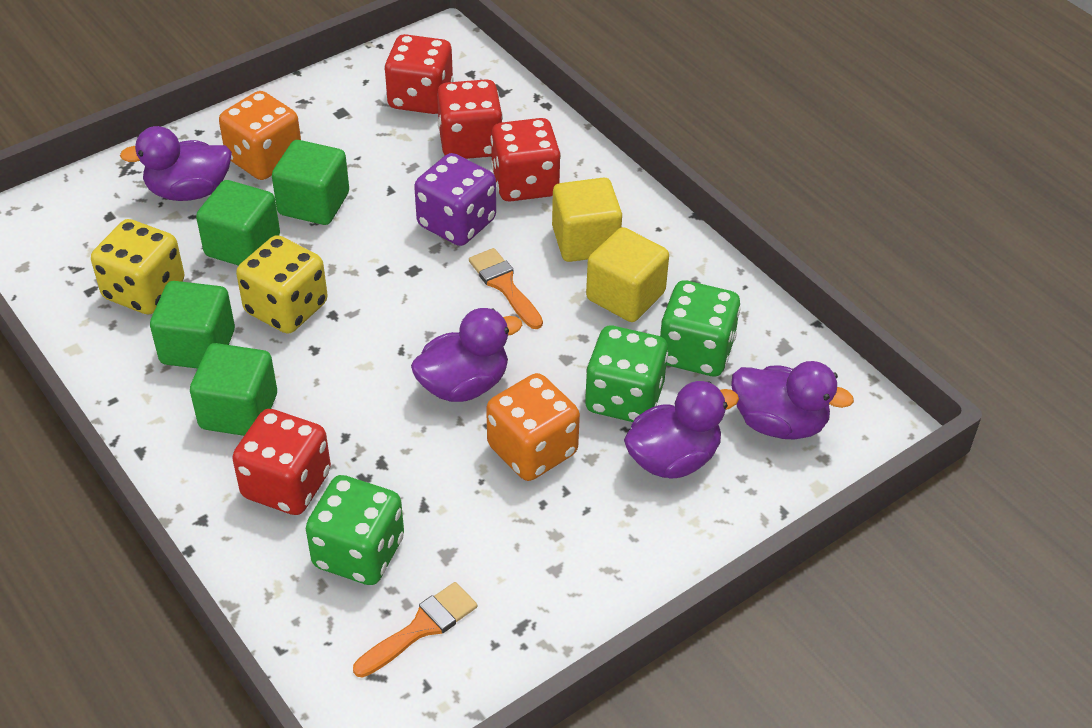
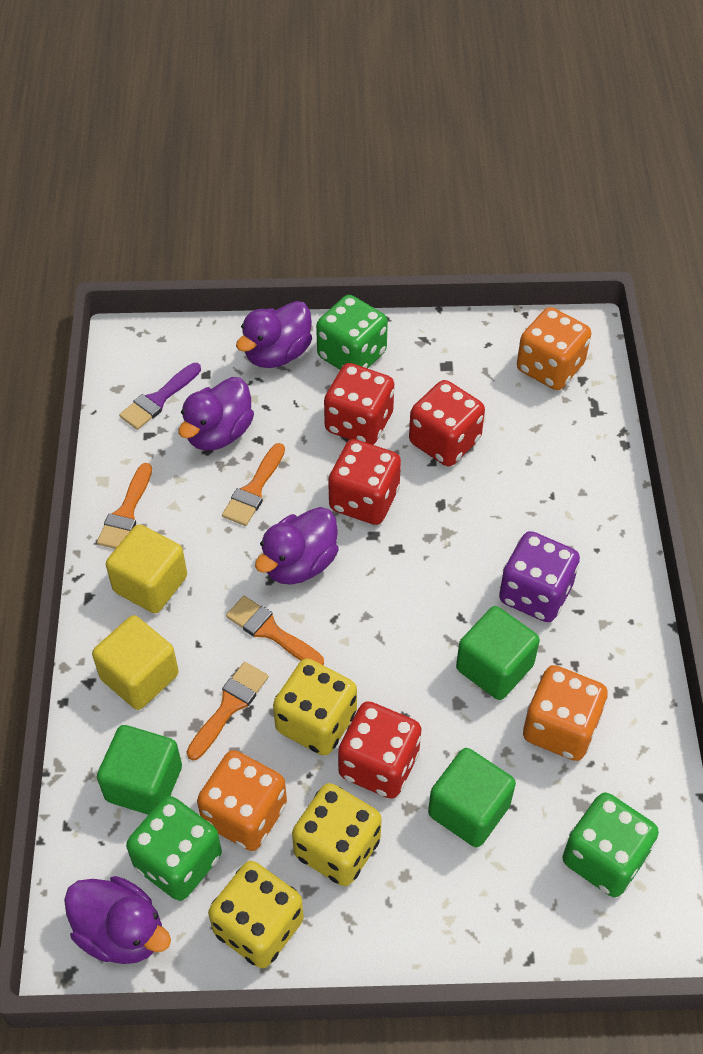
green cube: 4 -> 3
orange brush: 2 -> 4
orange dice: 2 -> 3
purple brush: 0 -> 1
yellow dice: 2 -> 3

